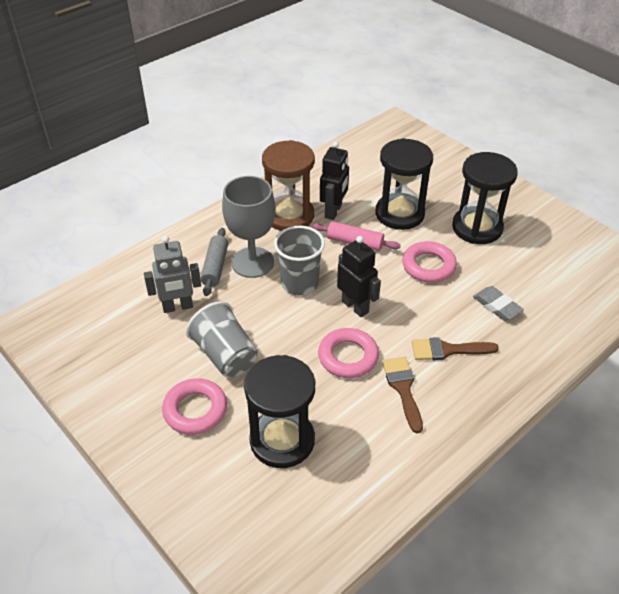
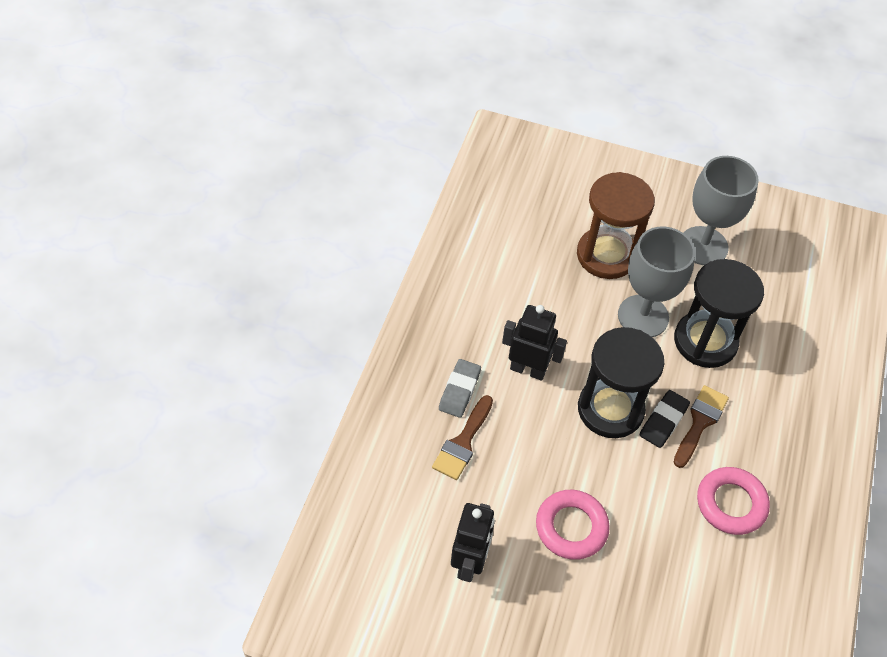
black eraser: 0 -> 1
black hourglass: 3 -> 2
grey cup: 2 -> 0
grey goblet: 1 -> 2
grey robot: 1 -> 0
grey rolling pin: 1 -> 0
pink ring: 3 -> 2
pink rolling pin: 1 -> 0

